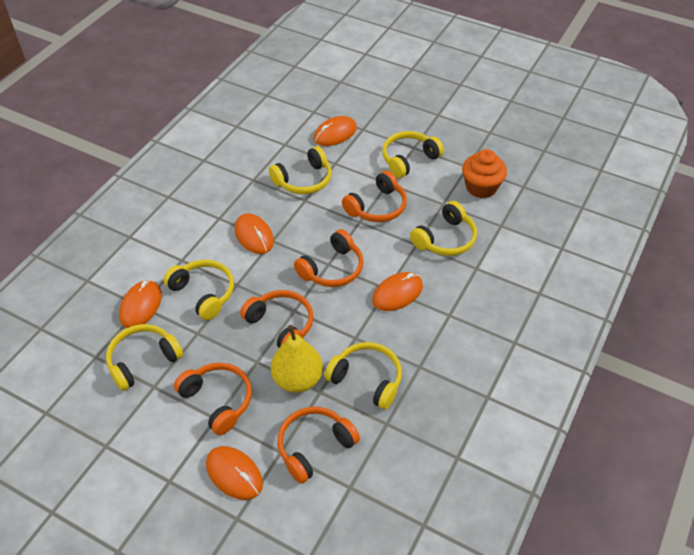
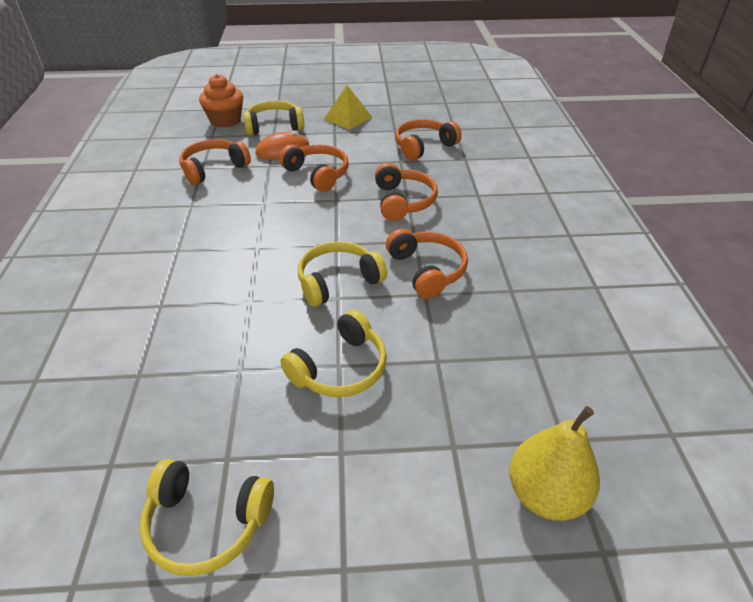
orange mouse: 5 -> 1
yellow headphones: 6 -> 4
yellow pyramid: 0 -> 1

